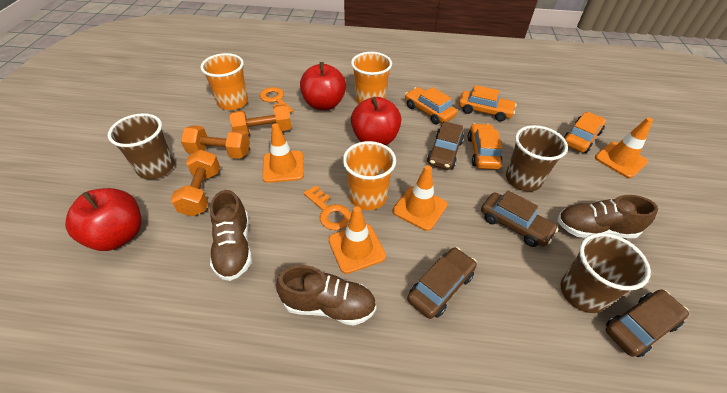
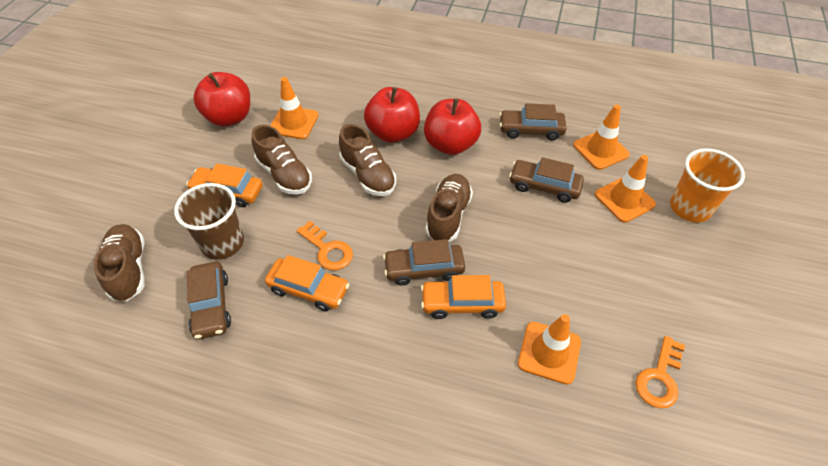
brown cup: 3 -> 1
brown shoe: 3 -> 4
orange car: 4 -> 3
orange cup: 3 -> 1
orange dumbbell: 3 -> 0

